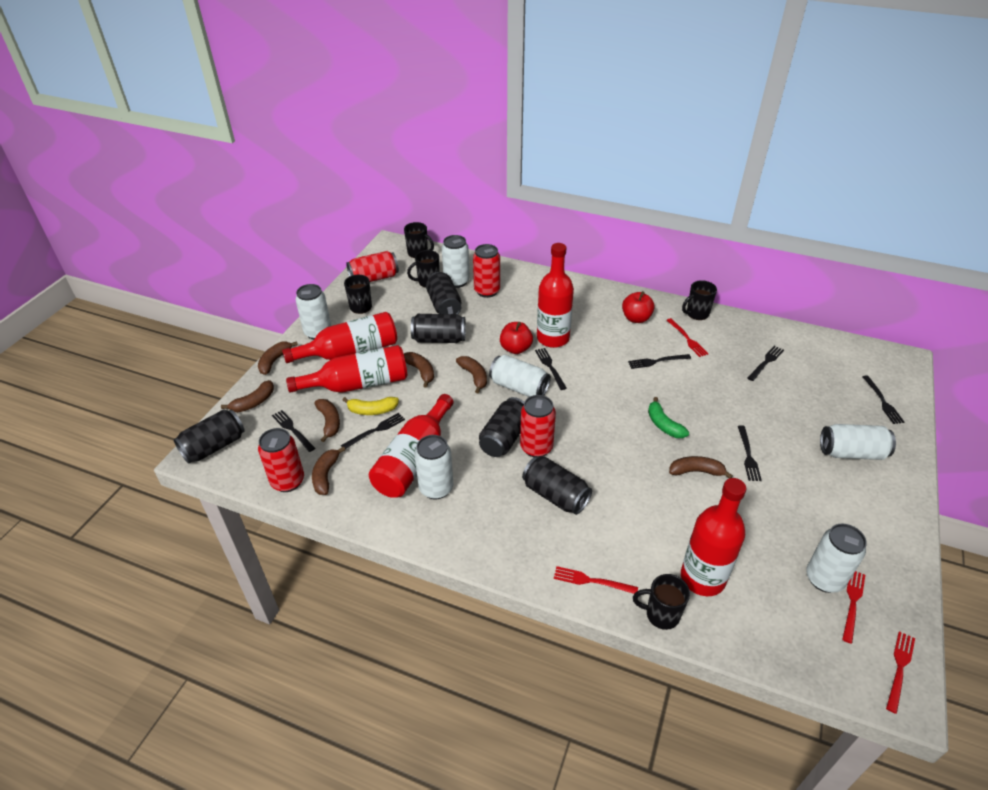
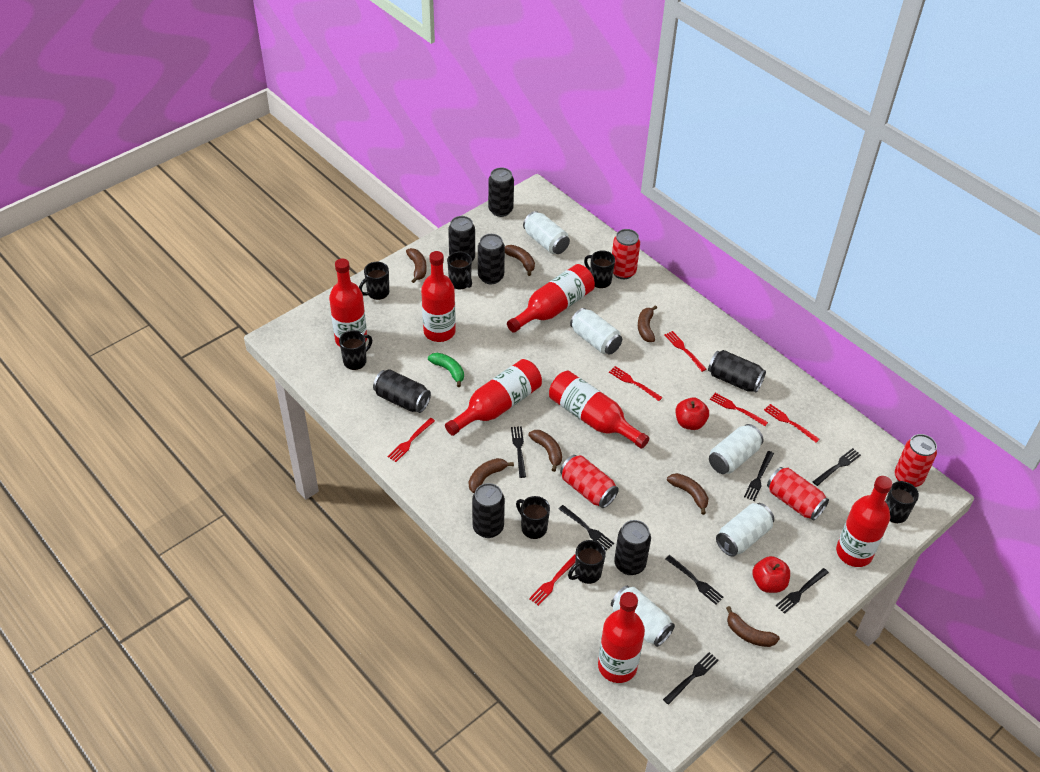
black can: 5 -> 7
black mug: 5 -> 7
red bottle: 5 -> 7
red fork: 4 -> 6
white can: 6 -> 5
yellow banana: 1 -> 0

